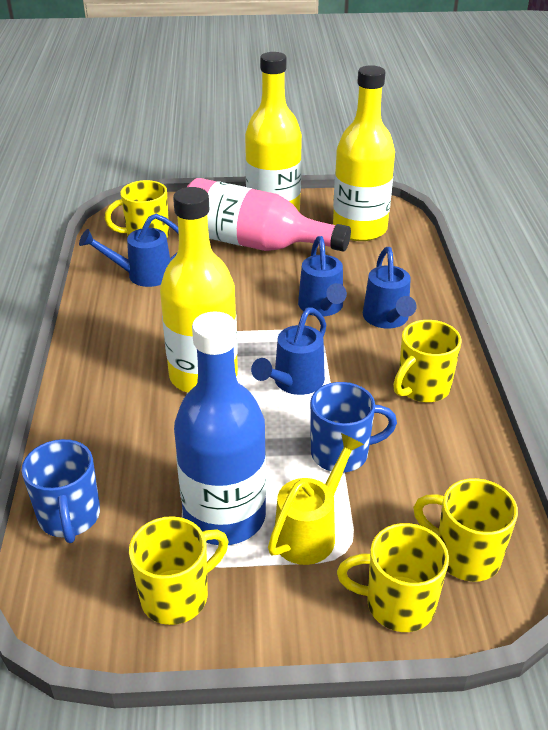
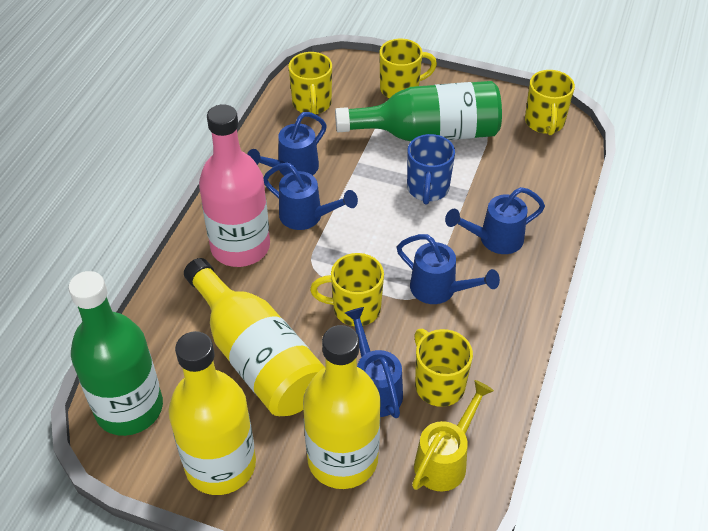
blue bottle: 1 -> 0
blue mug: 2 -> 1
blue watering can: 4 -> 5
green bottle: 0 -> 2

